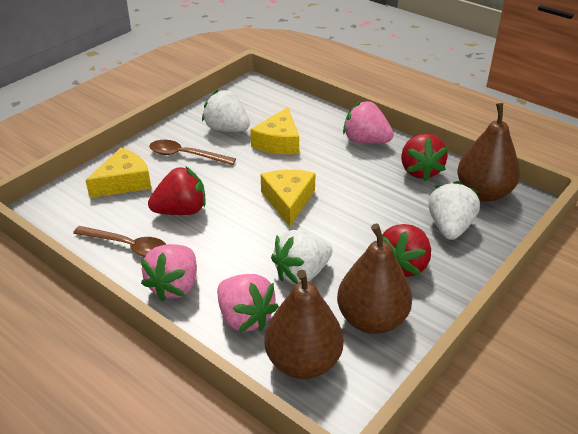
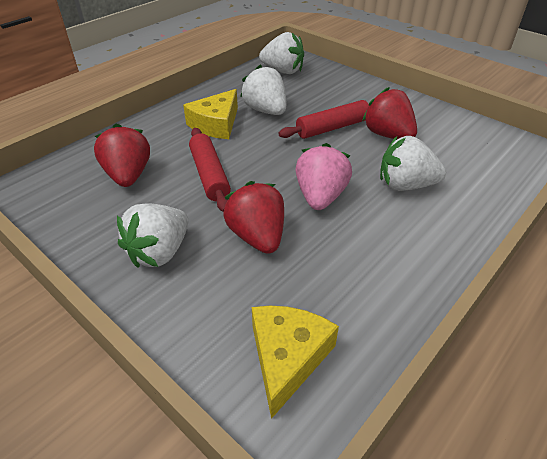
brown pear: 3 -> 0
brown spoon: 2 -> 0
pink strawberry: 3 -> 1
red rolling pin: 0 -> 2
white strawberry: 3 -> 4
yellow cheese: 3 -> 2

